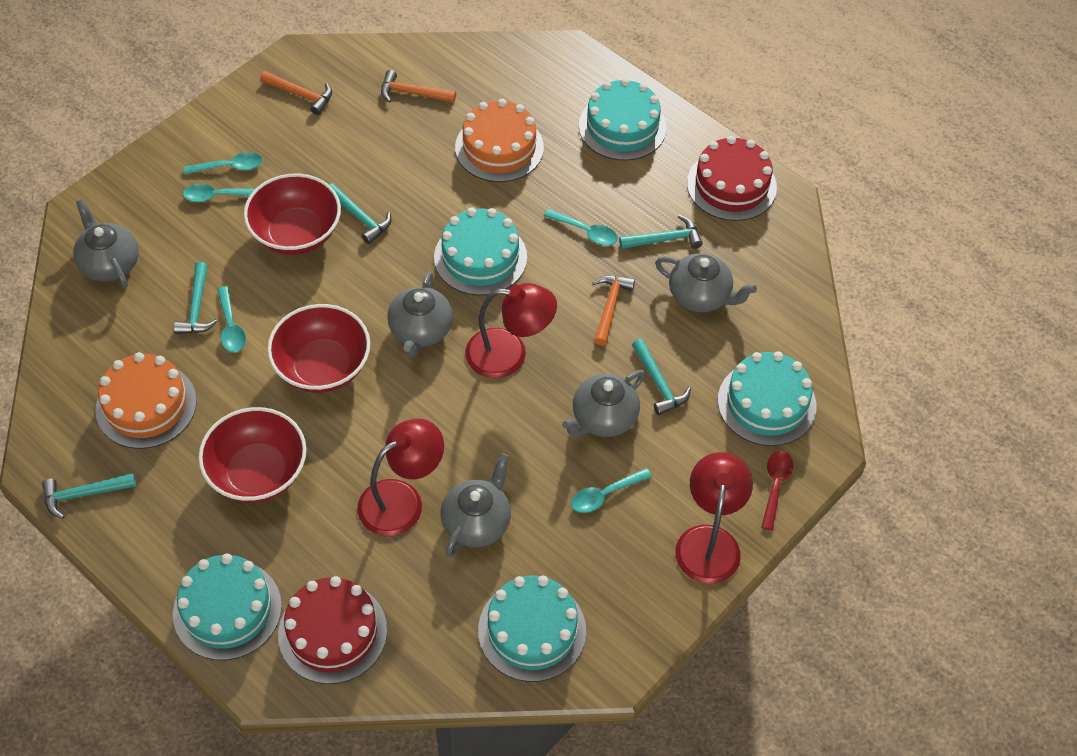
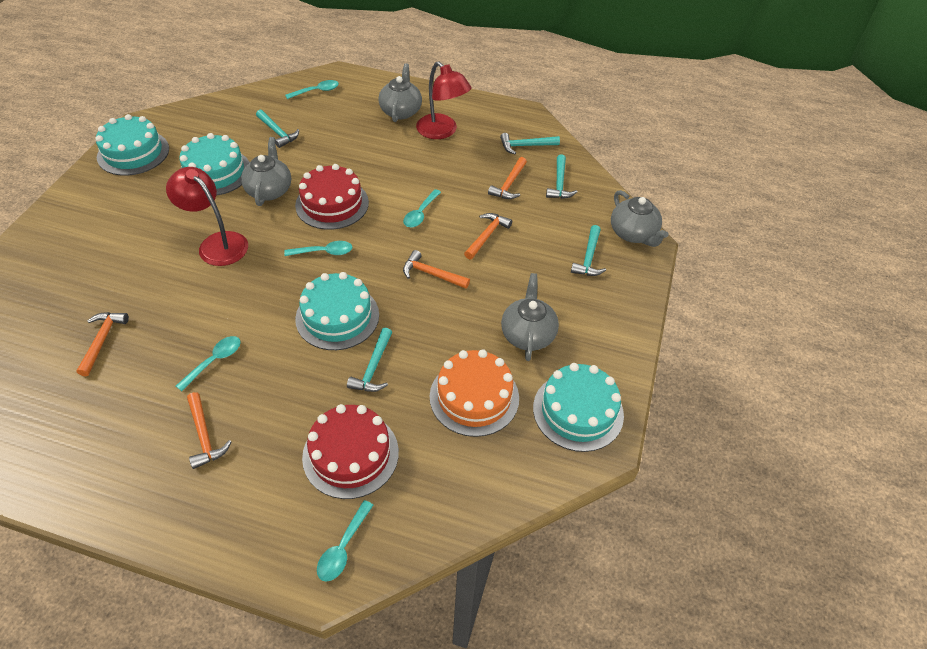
grey teapot: 5 -> 4
orange cake: 2 -> 1
orange hammer: 3 -> 5
red bowl: 3 -> 0
red lamp: 3 -> 2
red spoon: 1 -> 0
turquoise cake: 5 -> 4

